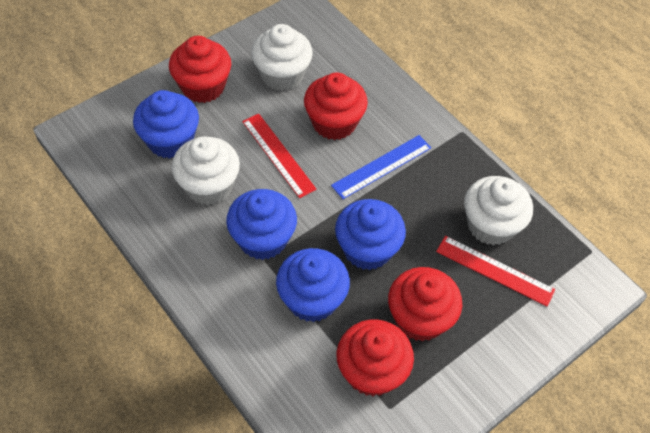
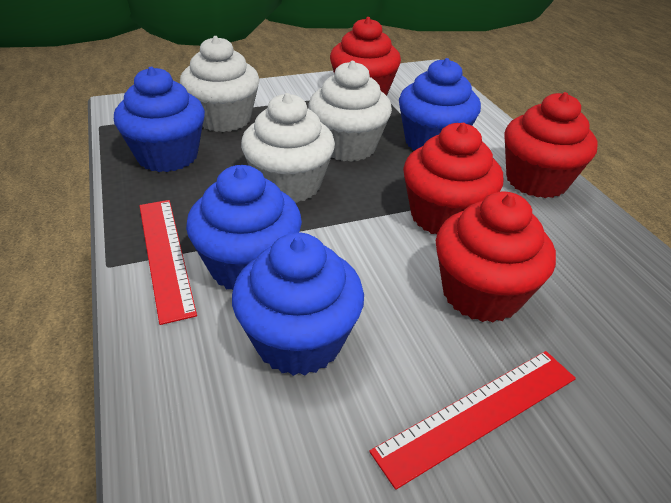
blue ruler: 1 -> 0

